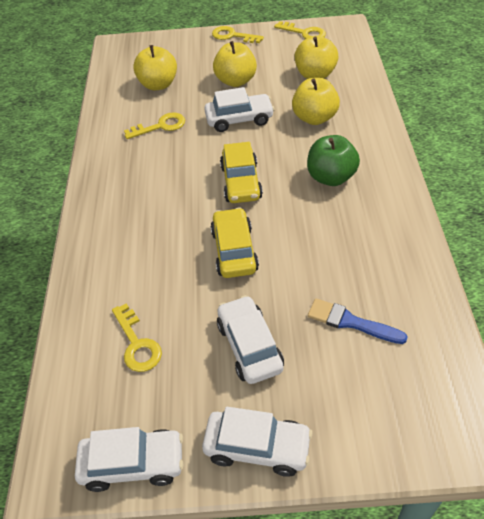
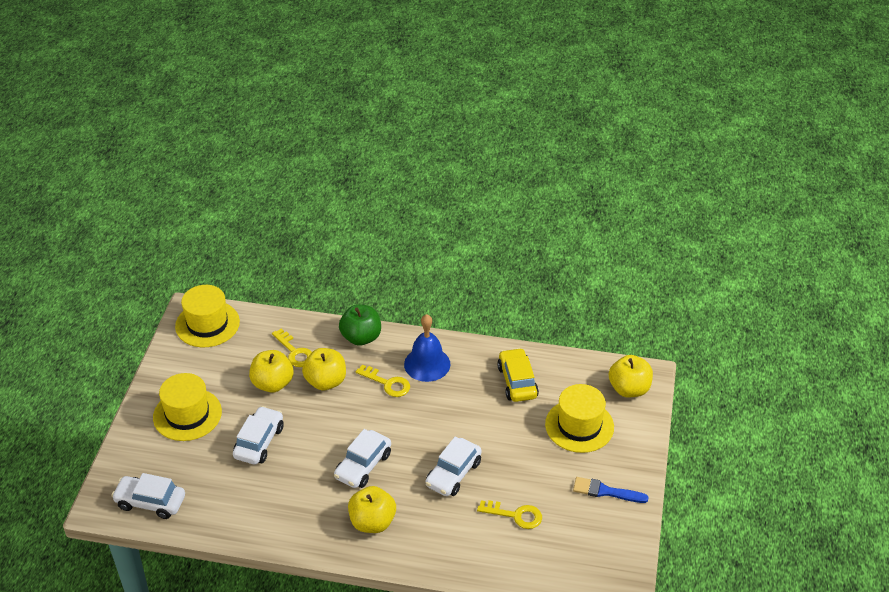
blue bell: 0 -> 1
yellow car: 2 -> 1
yellow hat: 0 -> 3
yellow key: 4 -> 3

